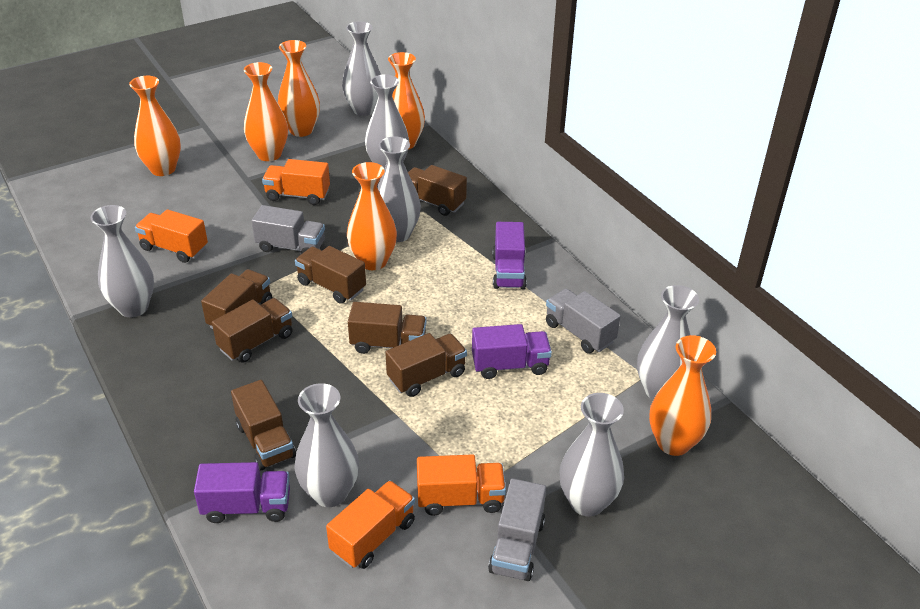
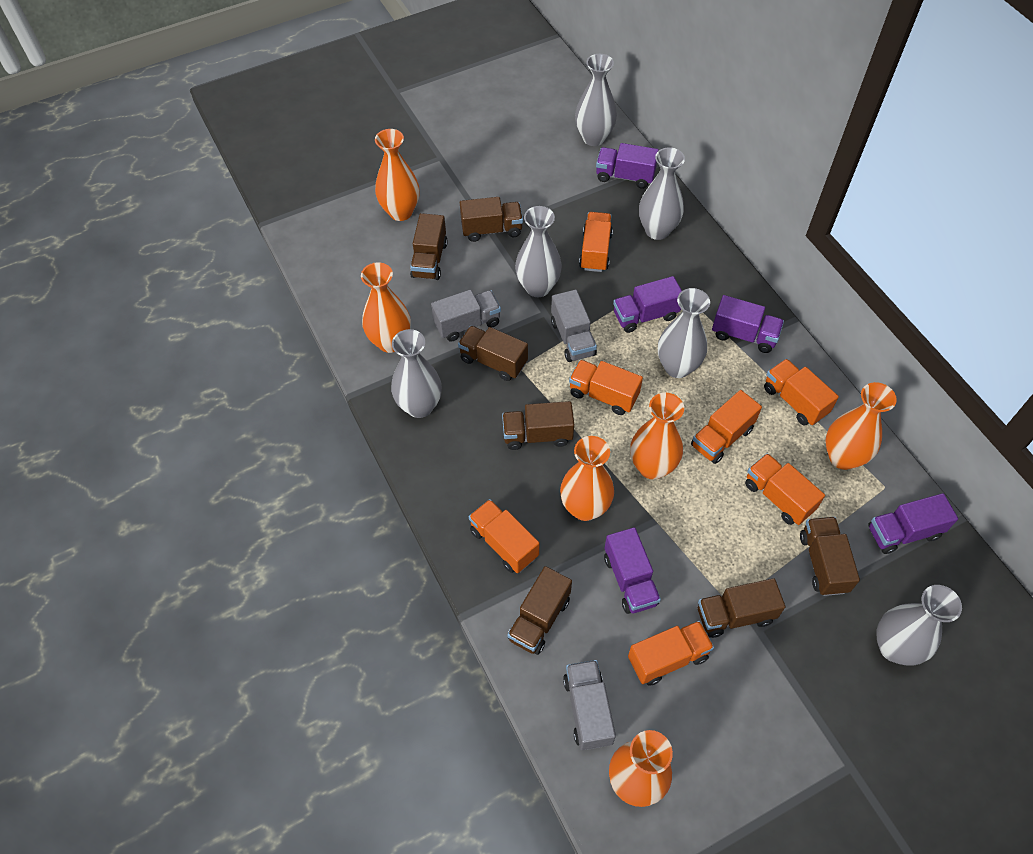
grey vase: 7 -> 6
orange truck: 4 -> 7
purple truck: 3 -> 5

